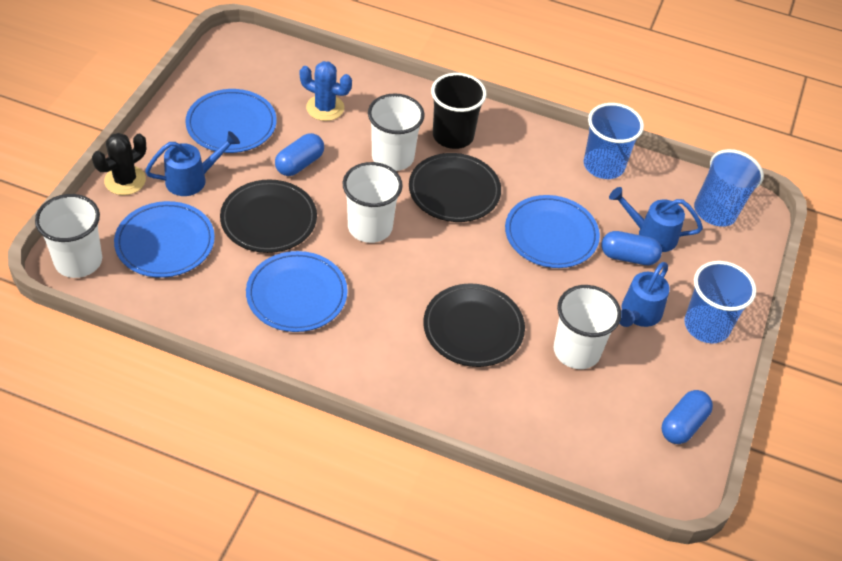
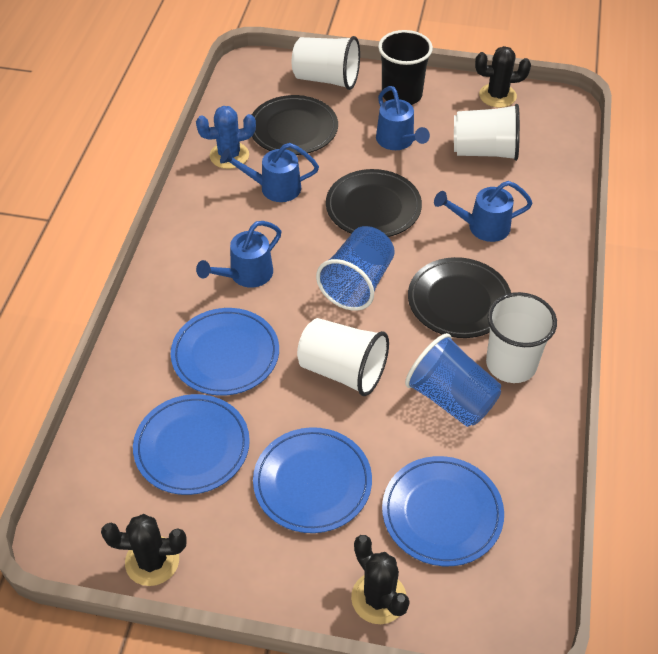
black cactus: 1 -> 3
blue capsule: 3 -> 0
blue cup: 3 -> 2
blue watering can: 3 -> 4

